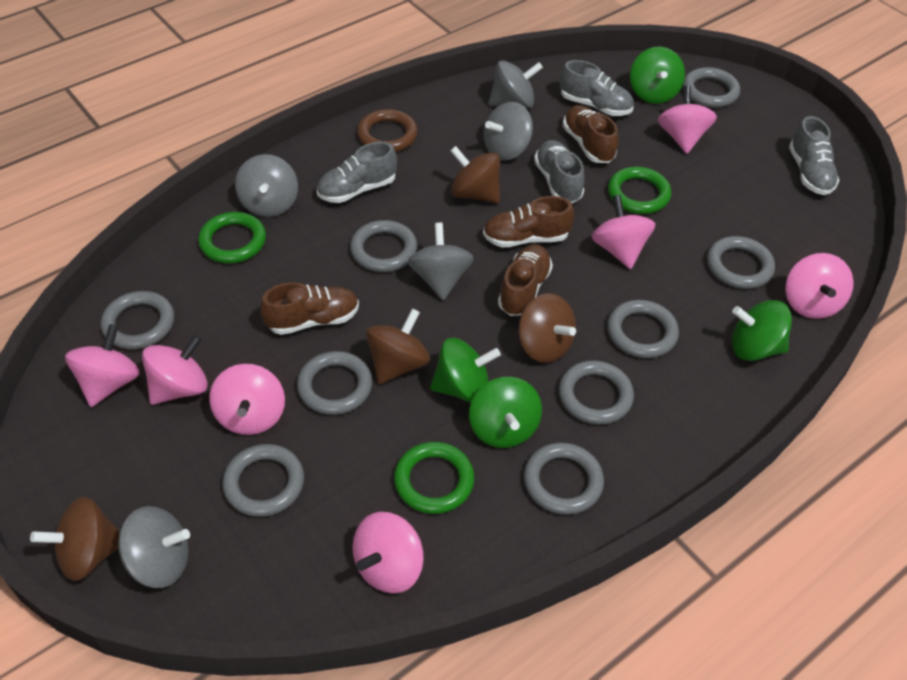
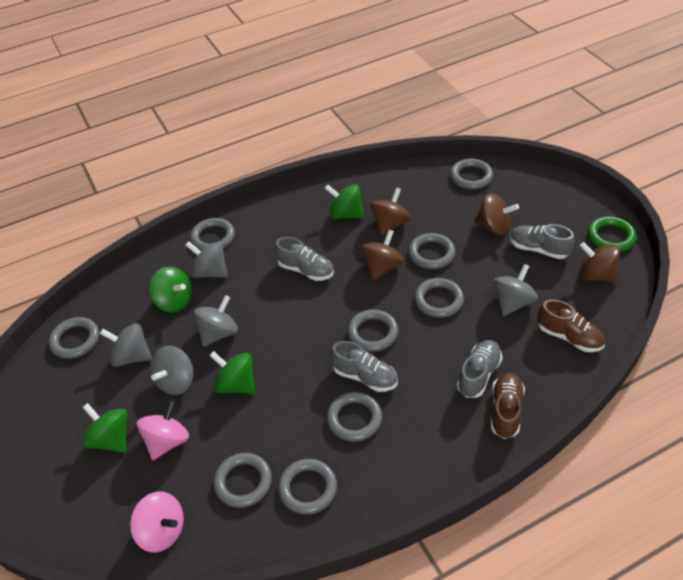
brown ring: 1 -> 0
brown shoe: 4 -> 2
green ring: 3 -> 1
pink spinning top: 7 -> 2

